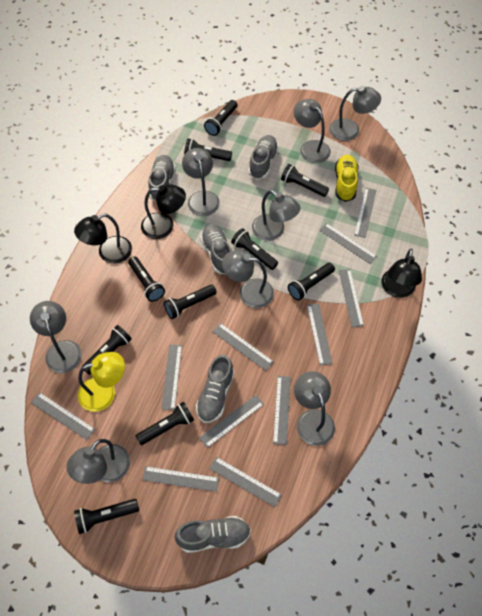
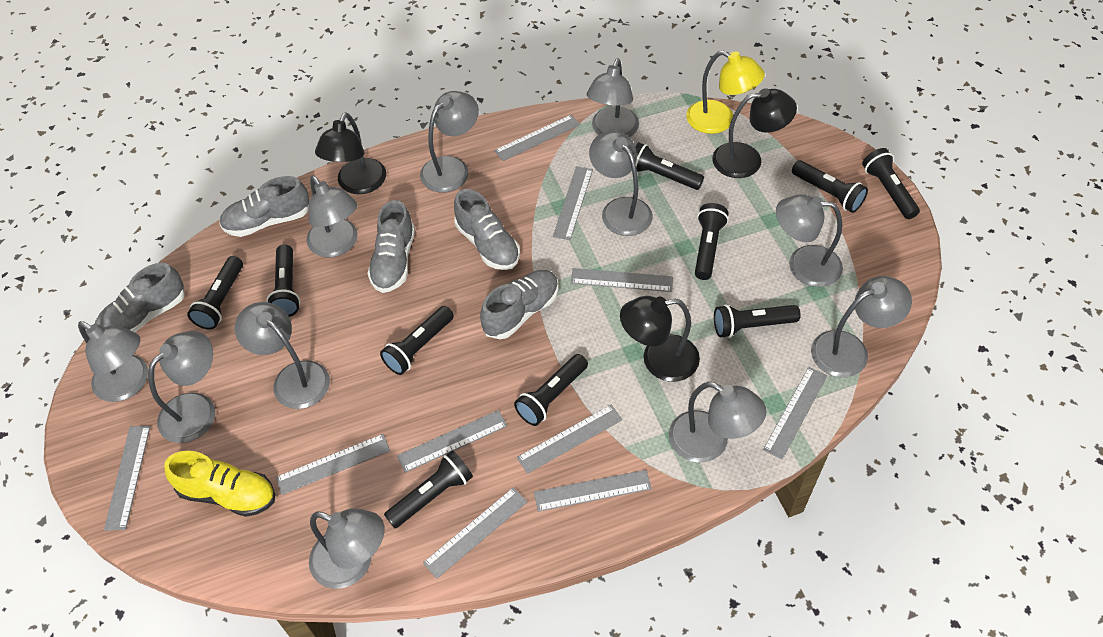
grey lamp: 8 -> 11
grey ruler: 11 -> 10

